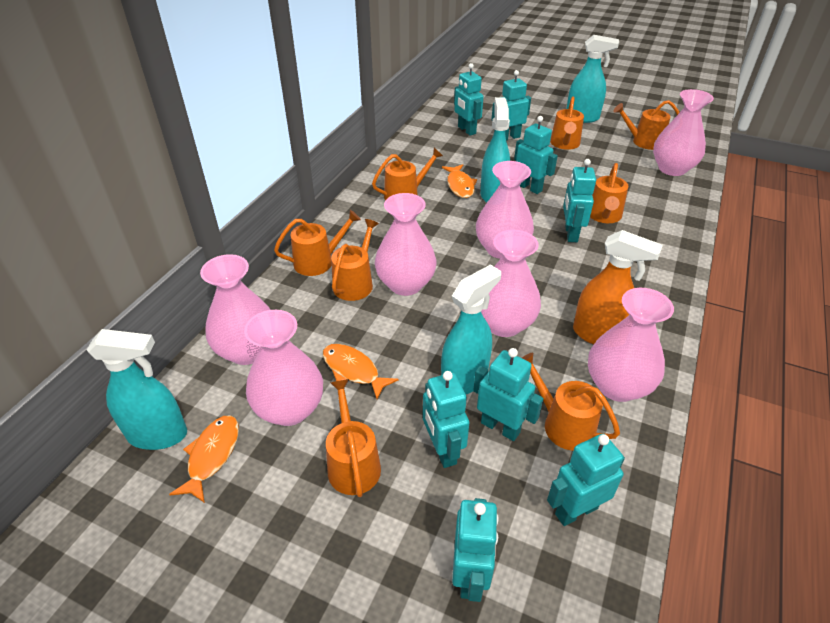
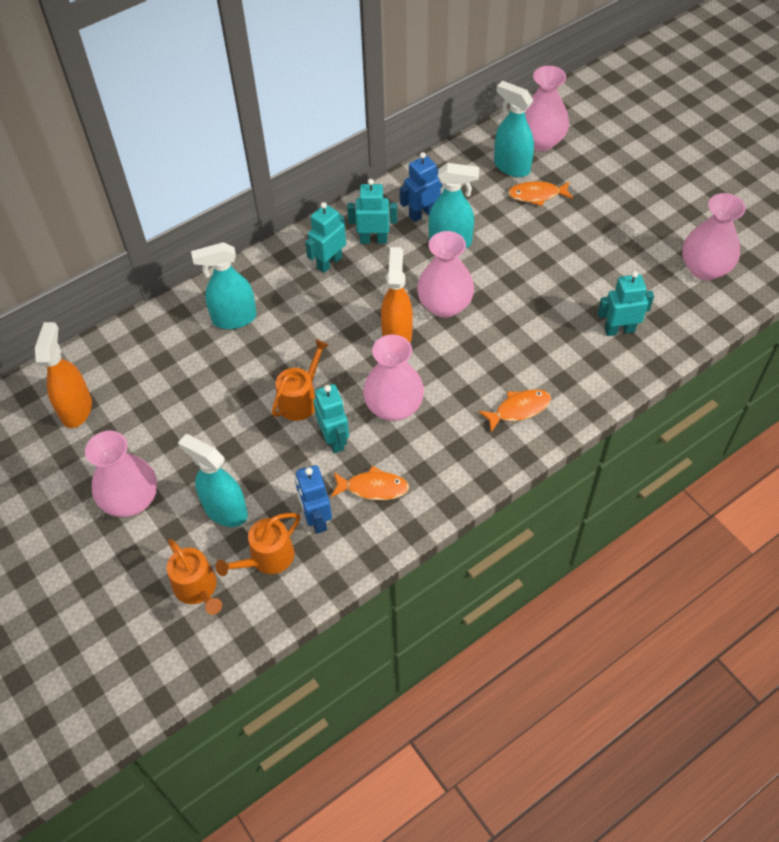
blue robot: 0 -> 2
orange spray bottle: 1 -> 2
orange watering can: 8 -> 3
pink vase: 7 -> 5
turquoise robot: 8 -> 4

